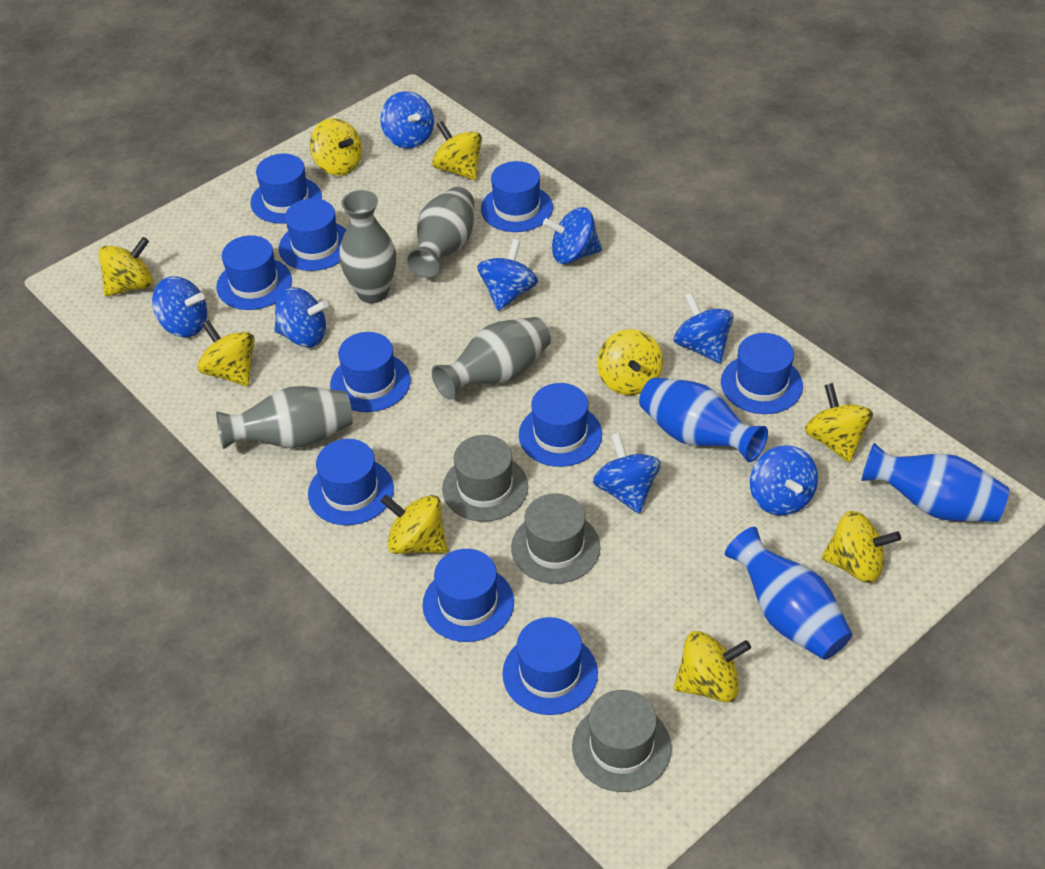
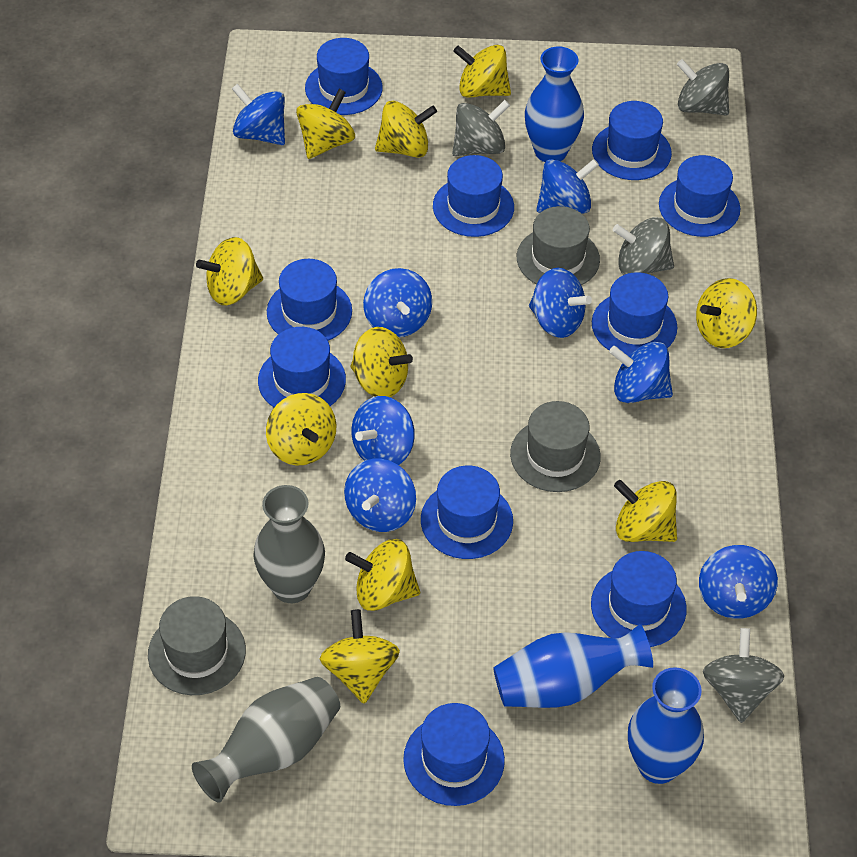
grey spinning top: 0 -> 4
grey vase: 4 -> 2
yellow spinning top: 9 -> 10

